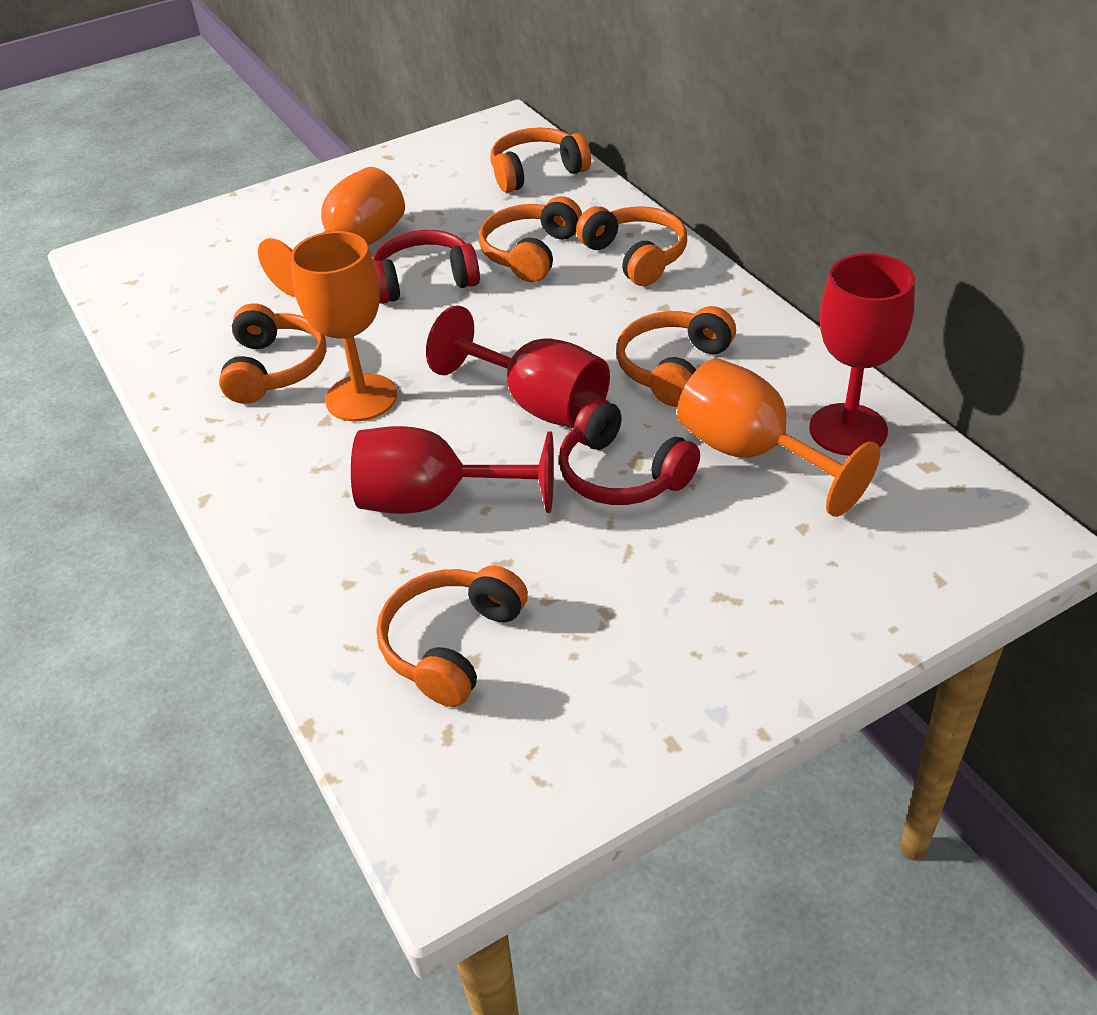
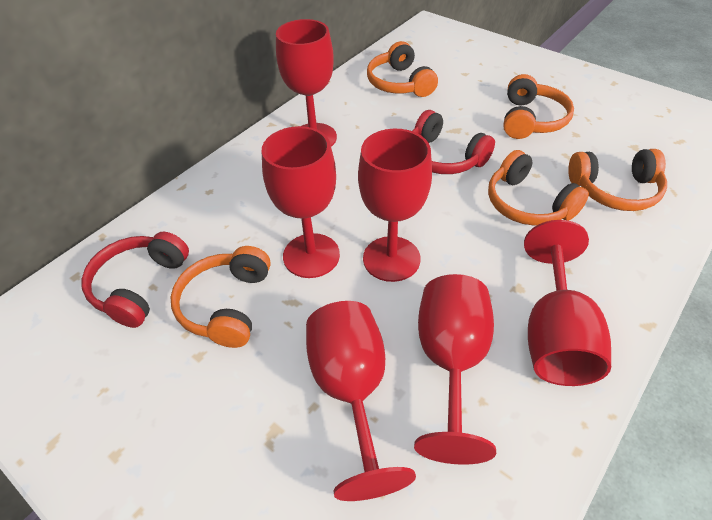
orange goblet: 3 -> 0
orange headphones: 6 -> 5
red goblet: 3 -> 6

